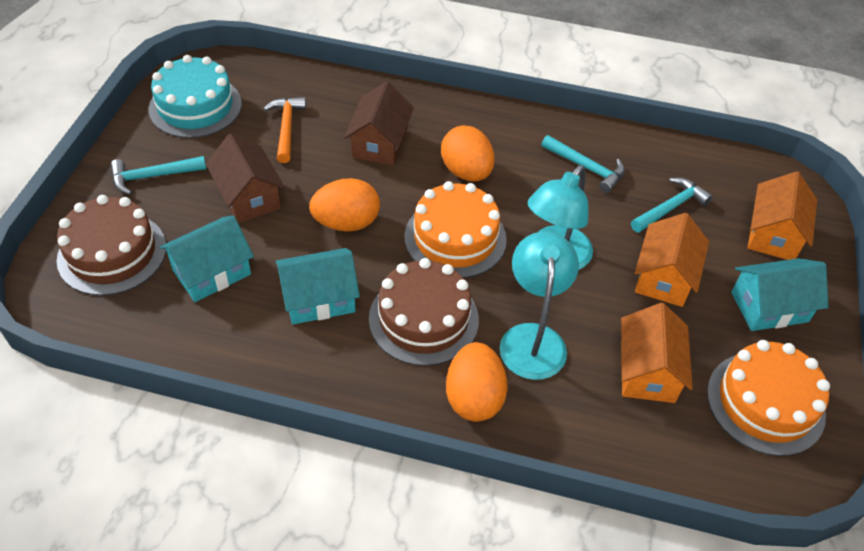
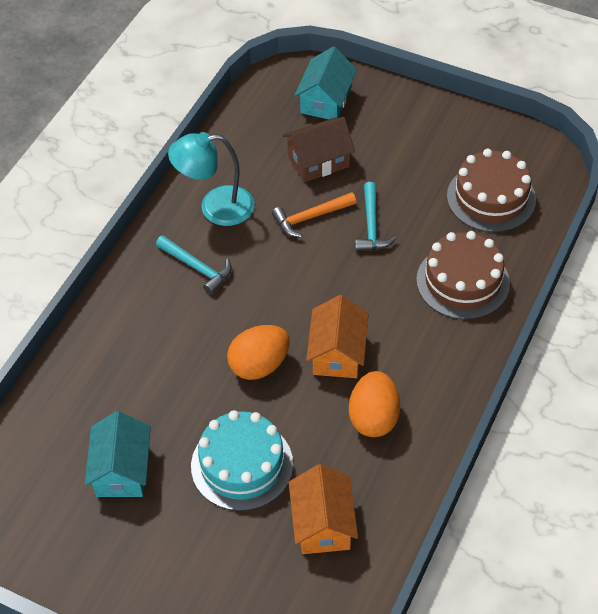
brown house: 2 -> 1
orange cake: 2 -> 0
orange egg: 3 -> 2
orange house: 3 -> 2
turquoise hammer: 3 -> 2
turquoise house: 3 -> 2
turquoise lamp: 2 -> 1

